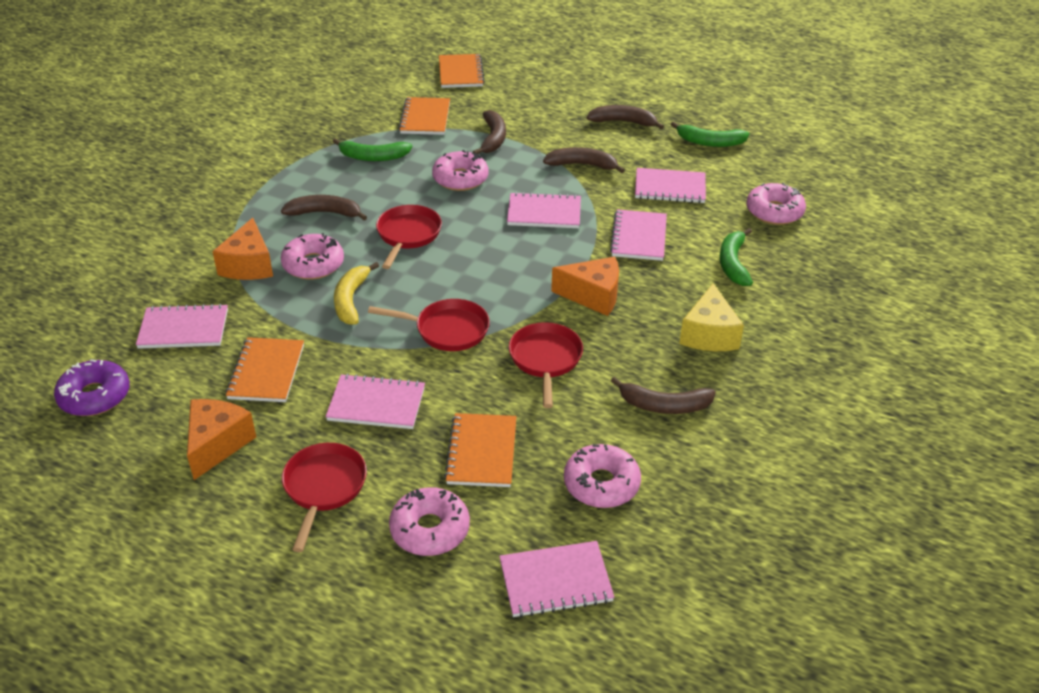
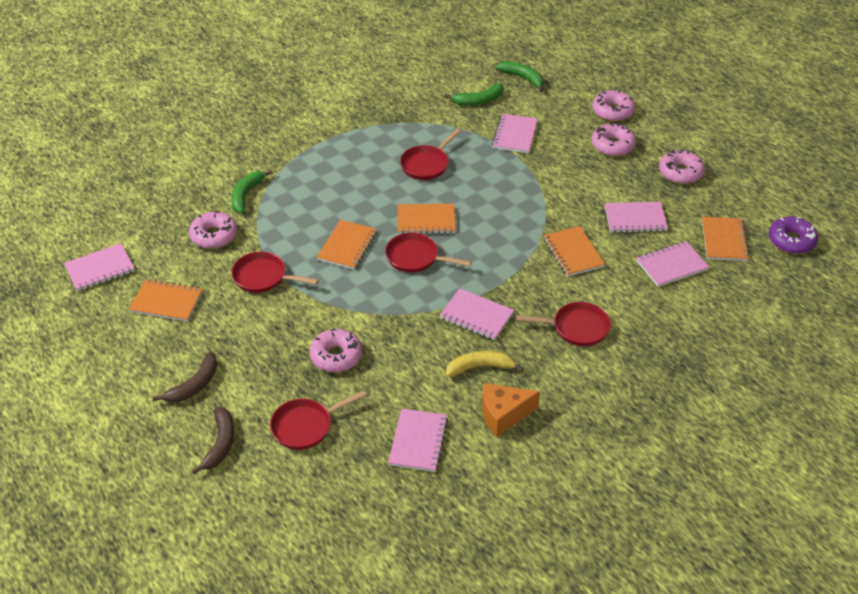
brown banana: 5 -> 2
orange cheese: 3 -> 1
orange notebook: 4 -> 5
red pan: 4 -> 5
yellow cheese: 1 -> 0

